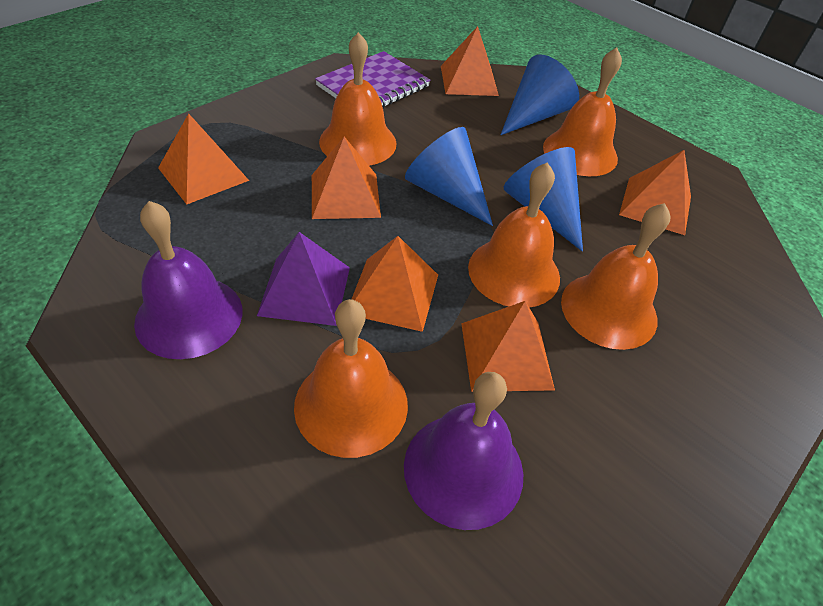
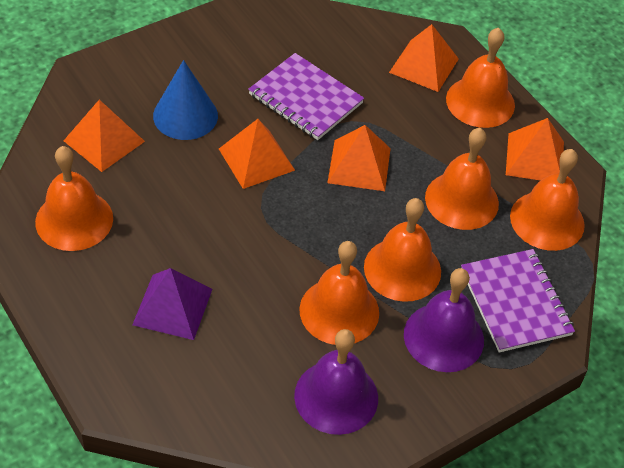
blue cone: 3 -> 1
orange bell: 5 -> 6
orange pyramid: 6 -> 5
purple notebook: 1 -> 2

